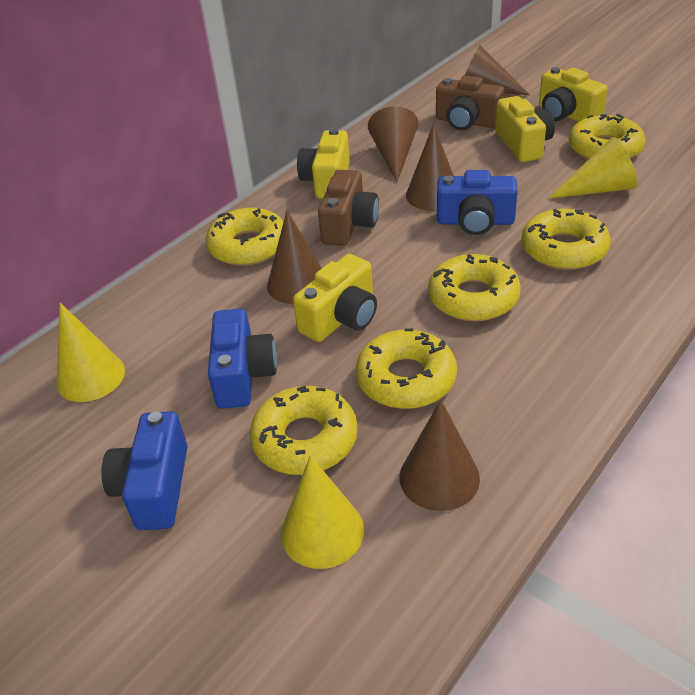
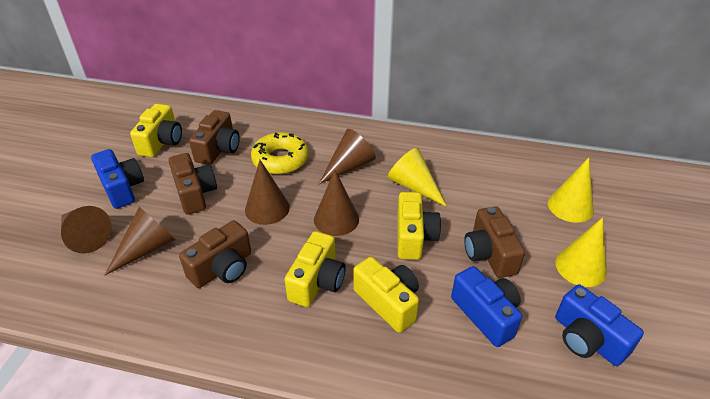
brown camera: 2 -> 4
yellow donut: 6 -> 1

